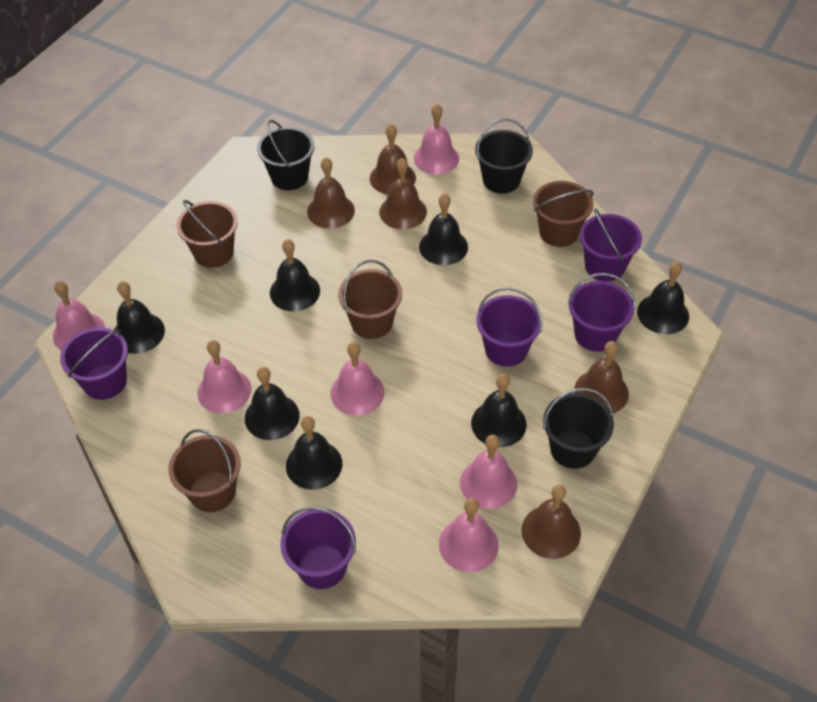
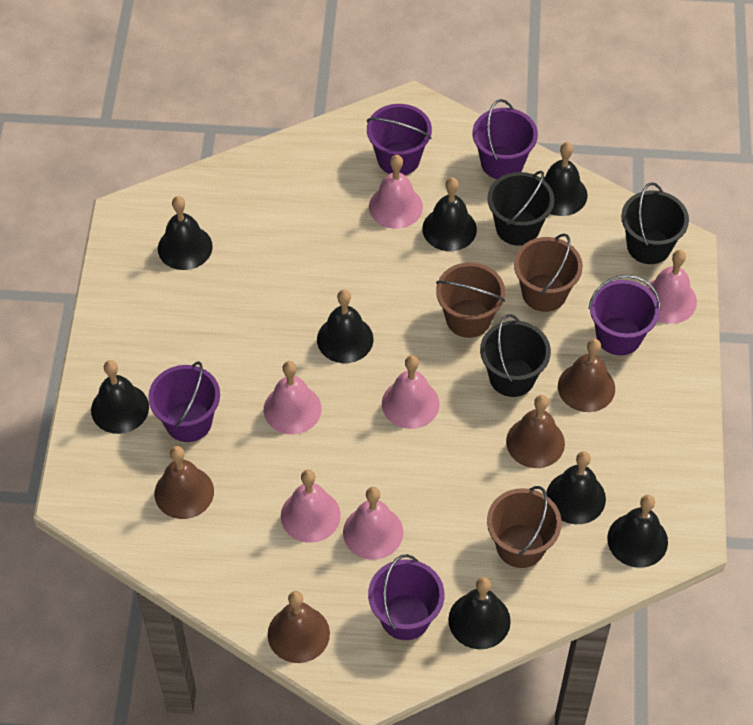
black bell: 7 -> 8
brown bell: 5 -> 4
brown bucket: 4 -> 3

